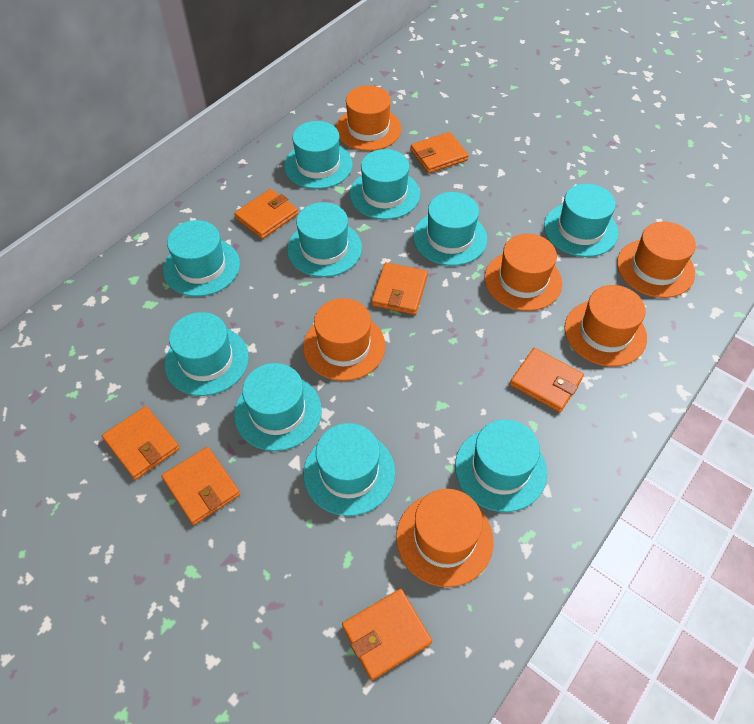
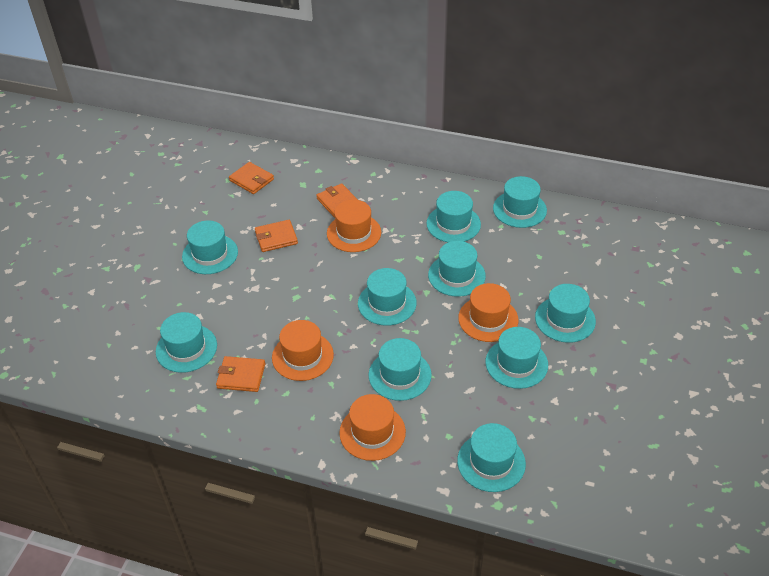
orange hat: 6 -> 4
orange wallet: 7 -> 4

